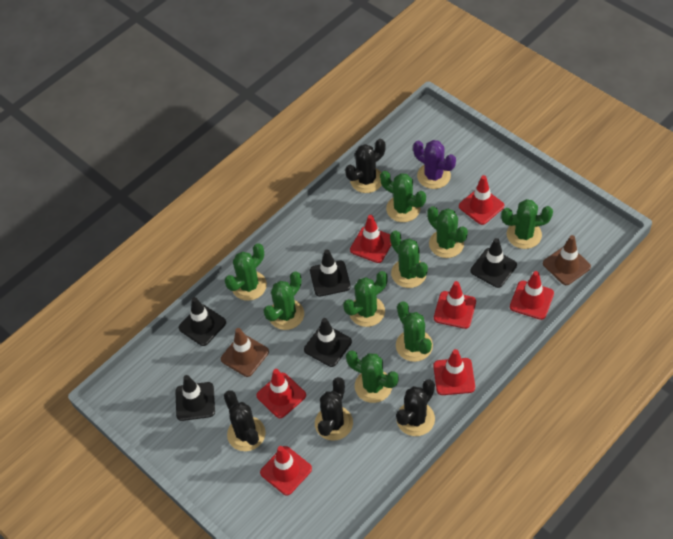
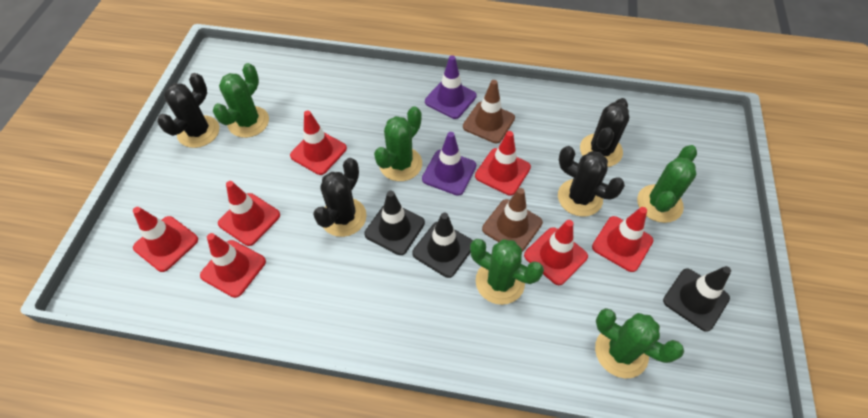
black traffic cone: 5 -> 3
green cactus: 9 -> 5
purple cactus: 1 -> 0
purple traffic cone: 0 -> 2

